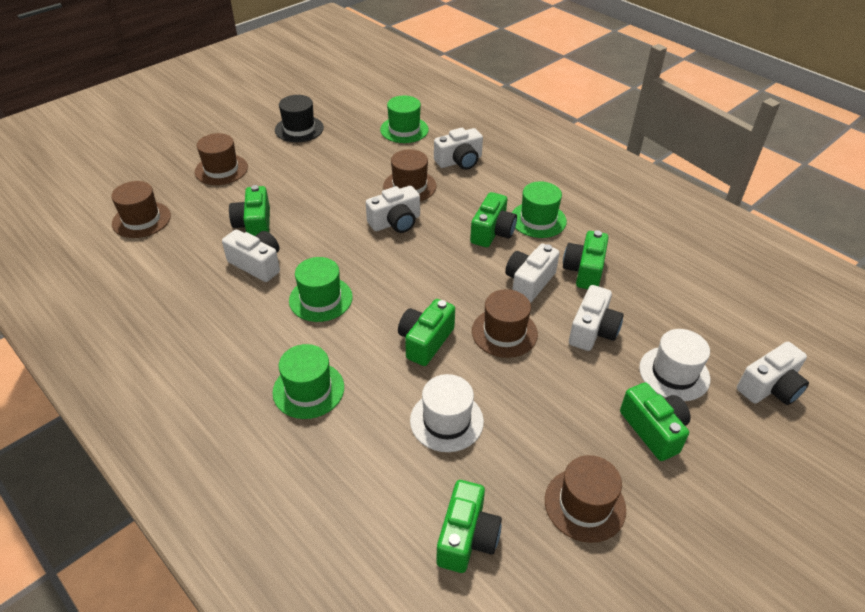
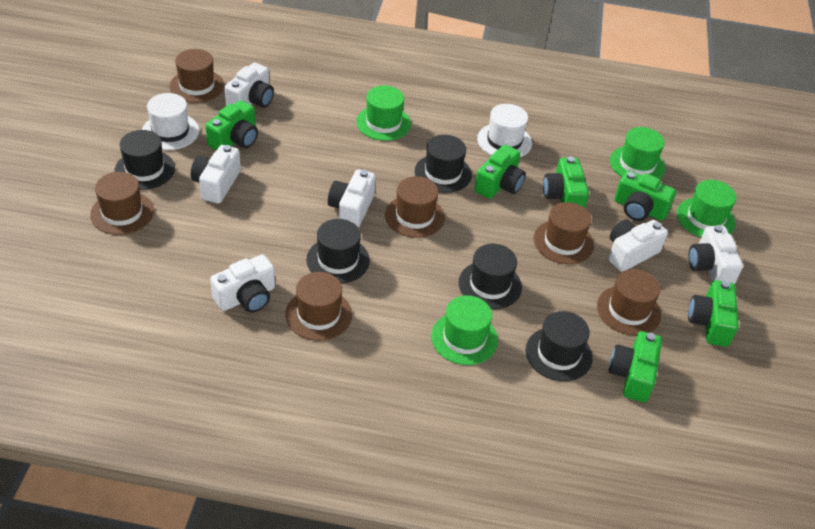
black hat: 1 -> 5
brown hat: 5 -> 6

